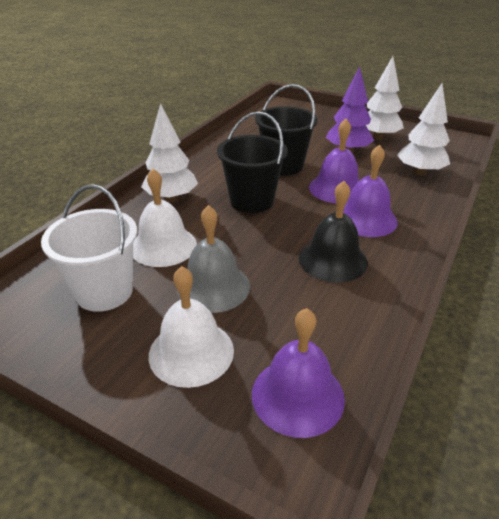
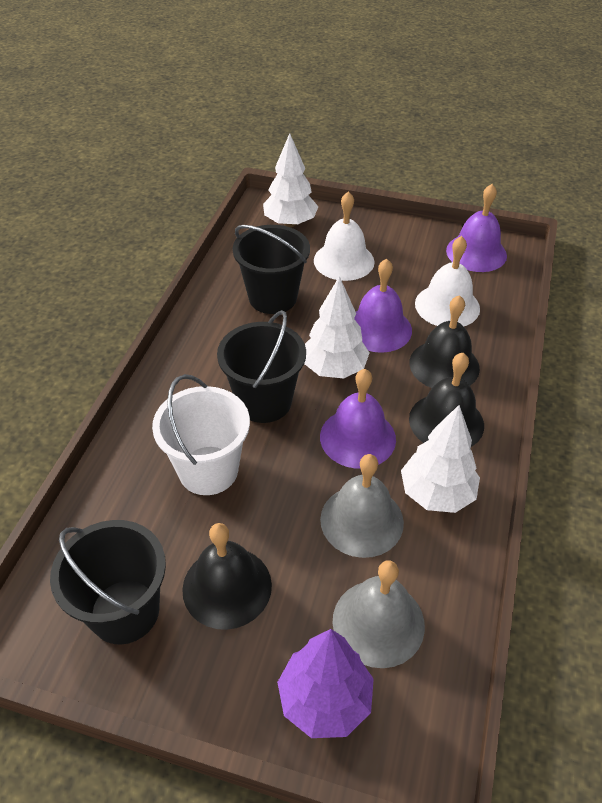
black bell: 1 -> 3
black bucket: 2 -> 3
grey bell: 1 -> 2

